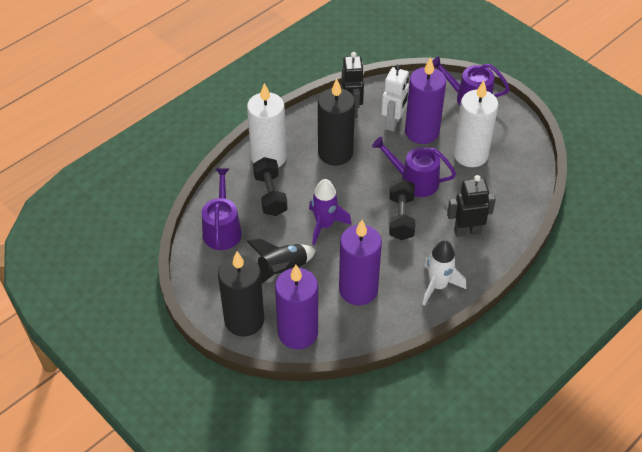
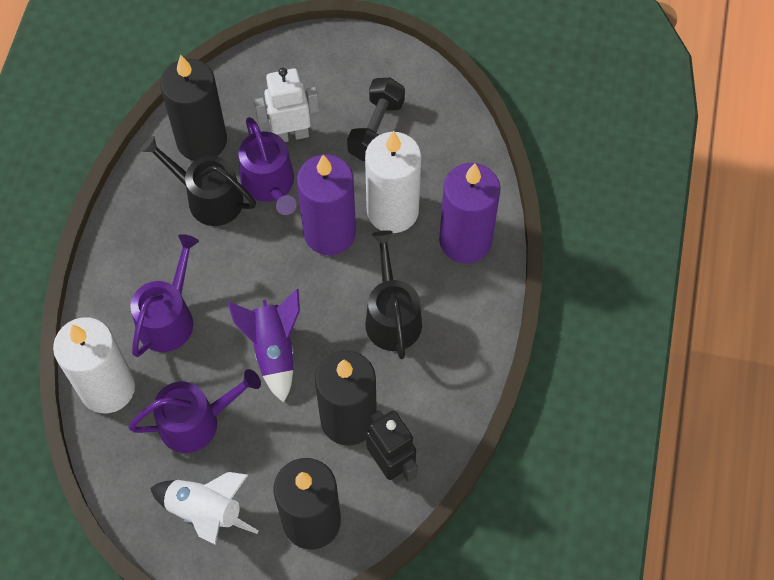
black candle: 2 -> 3
black dumbbell: 2 -> 1
black robot: 2 -> 1
black rocket: 1 -> 0
black watering can: 0 -> 2
purple candle: 3 -> 2

